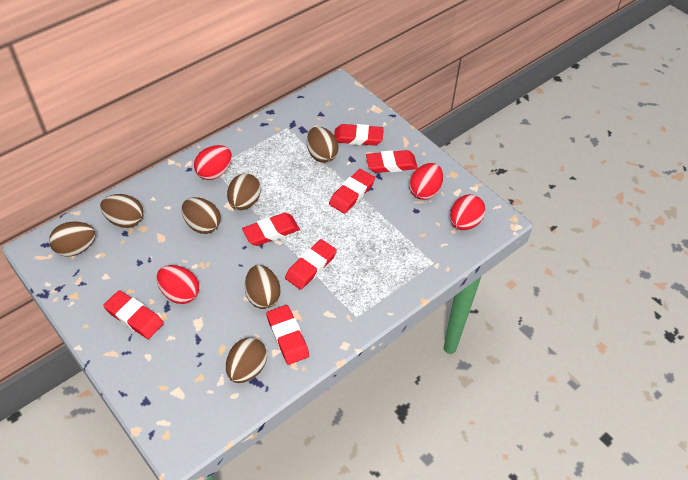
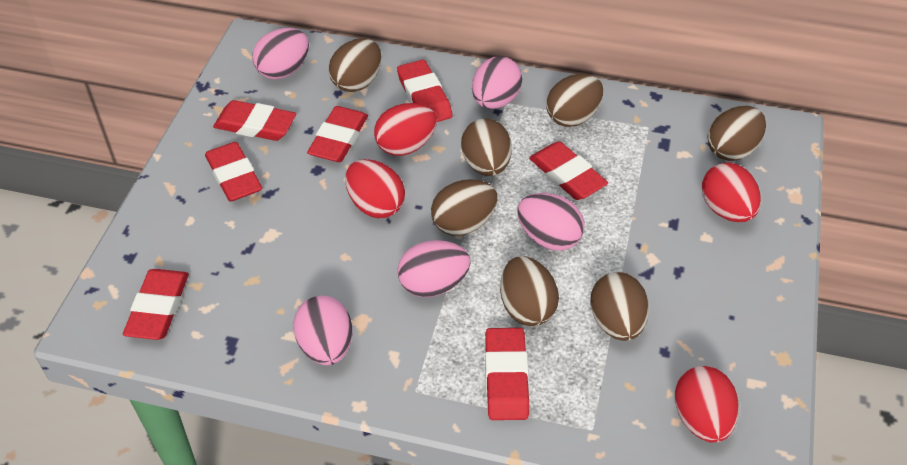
pink egg: 0 -> 5

